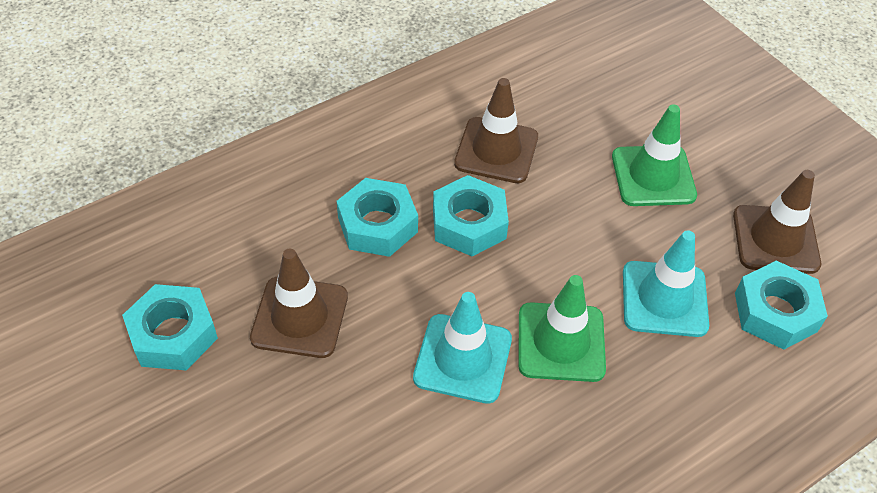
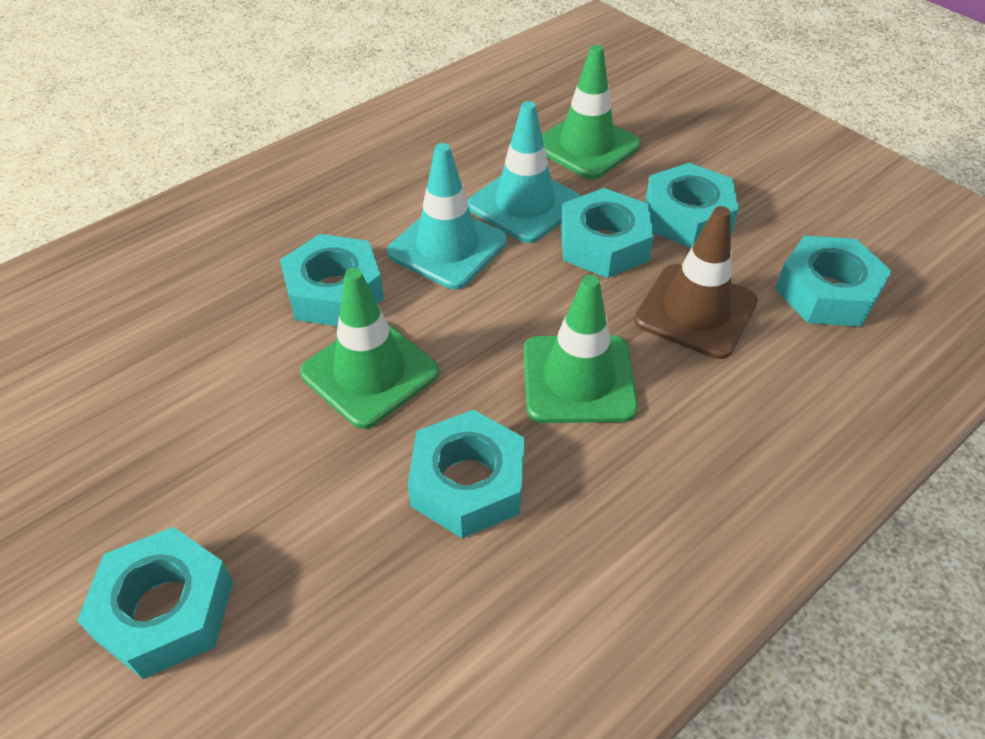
brown traffic cone: 3 -> 1
green traffic cone: 2 -> 3
turquoise nut: 4 -> 6

